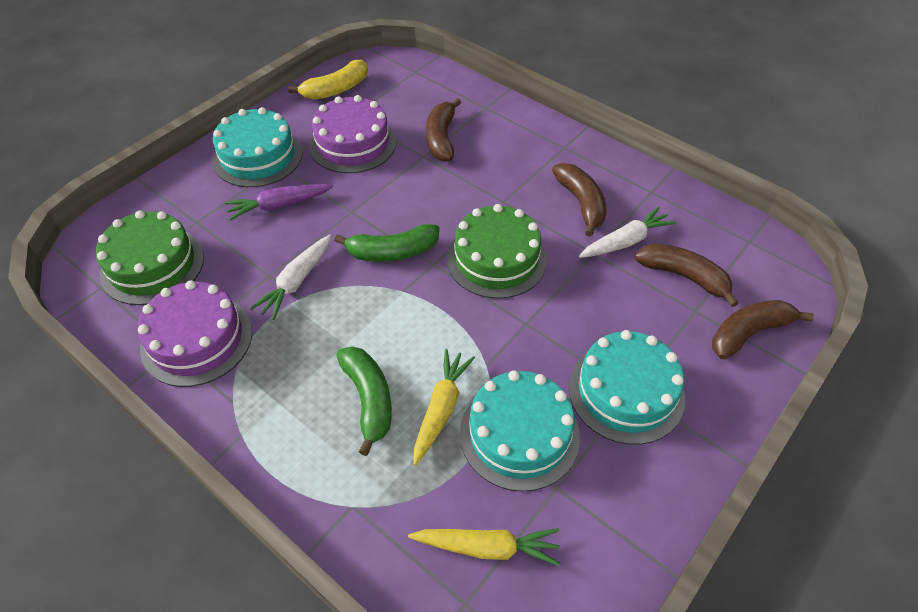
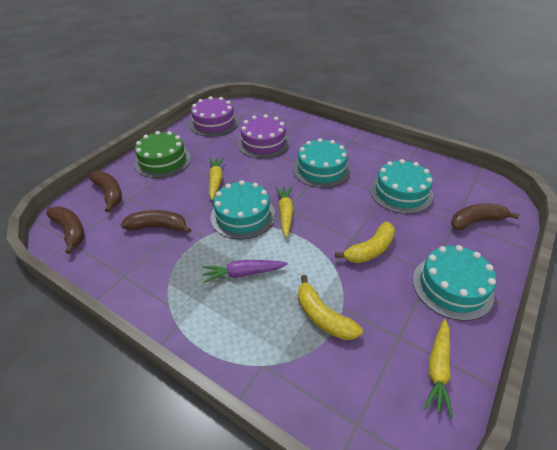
green banana: 2 -> 0
green cake: 2 -> 1
turquoise cake: 3 -> 4
white carrot: 2 -> 0
yellow banana: 1 -> 2
yellow carrot: 2 -> 3

